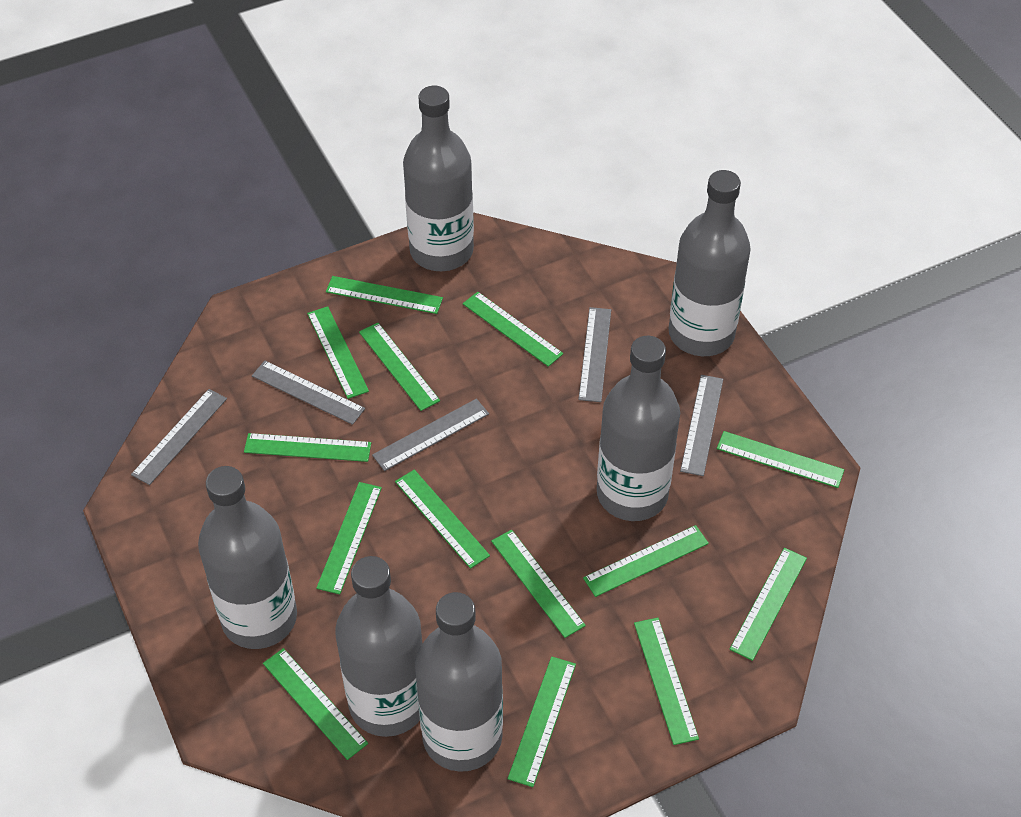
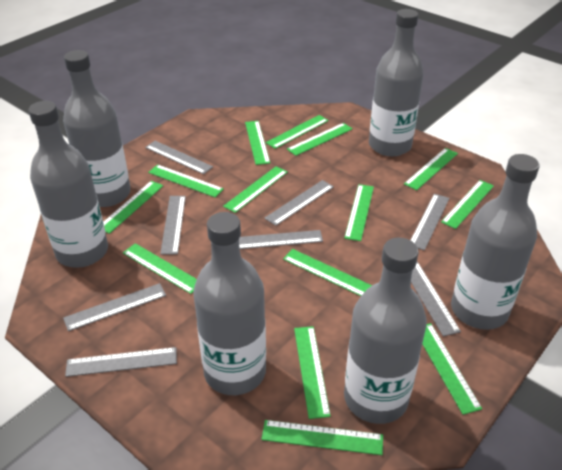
grey ruler: 5 -> 8

